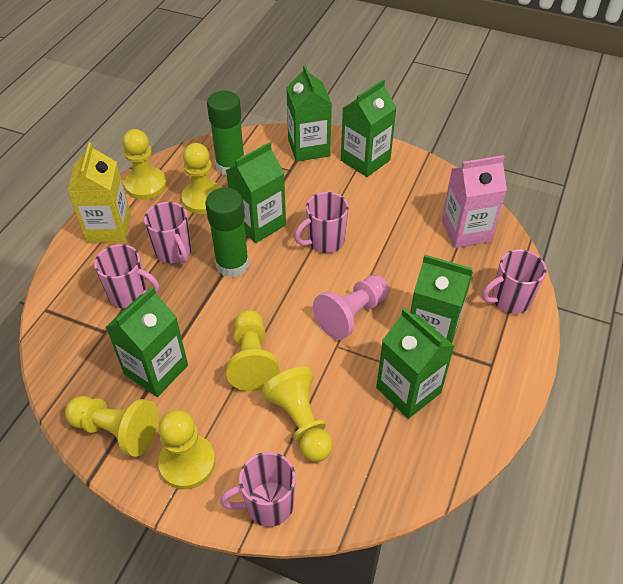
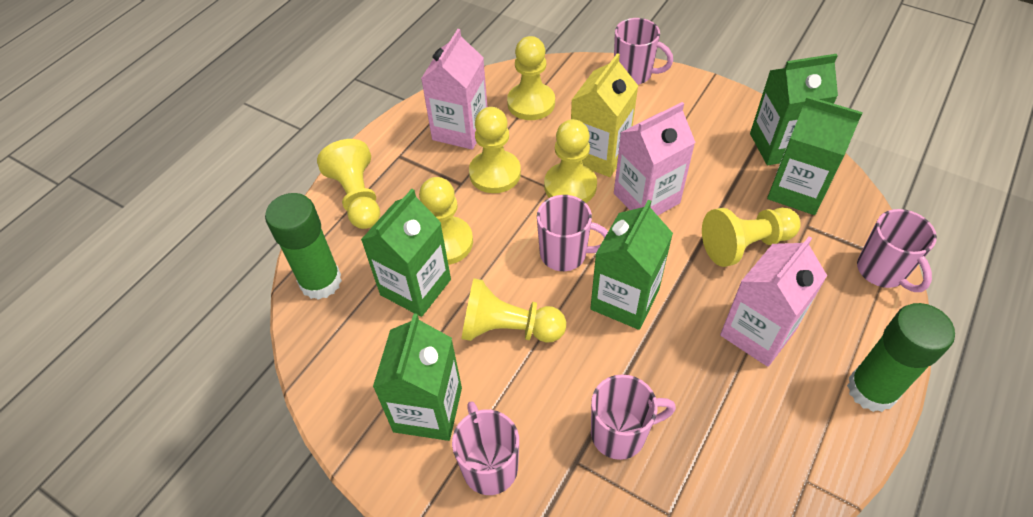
green carton: 6 -> 5
pink carton: 1 -> 3
pink pawn: 1 -> 0
yellow pawn: 6 -> 7

